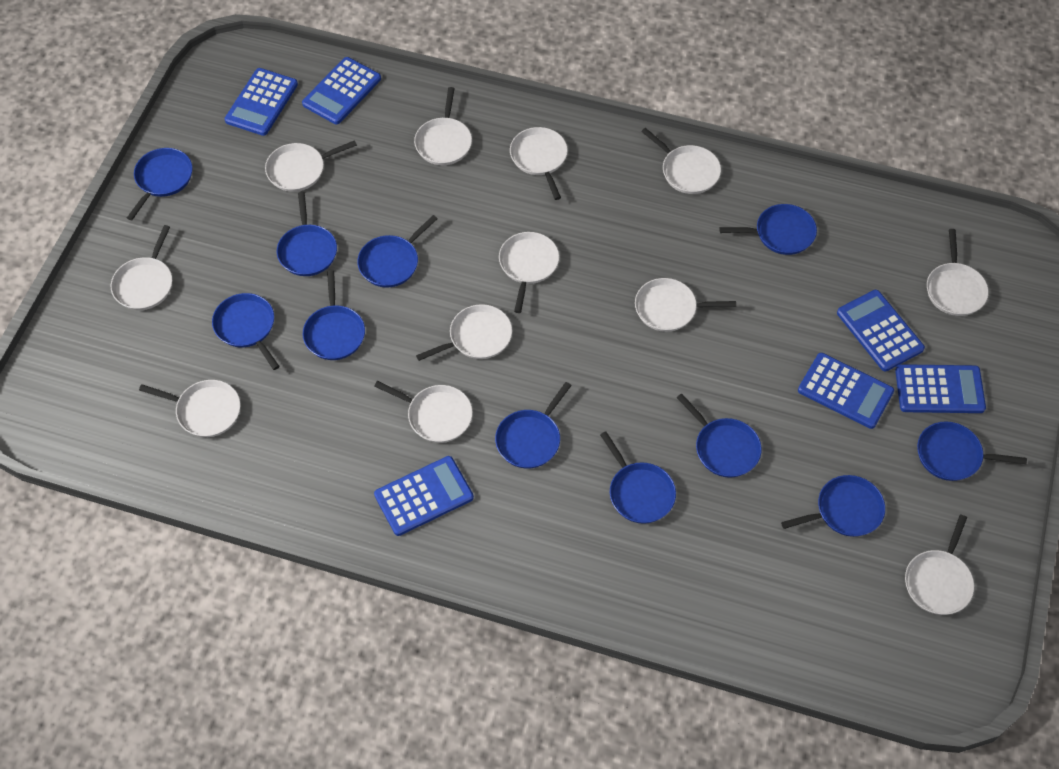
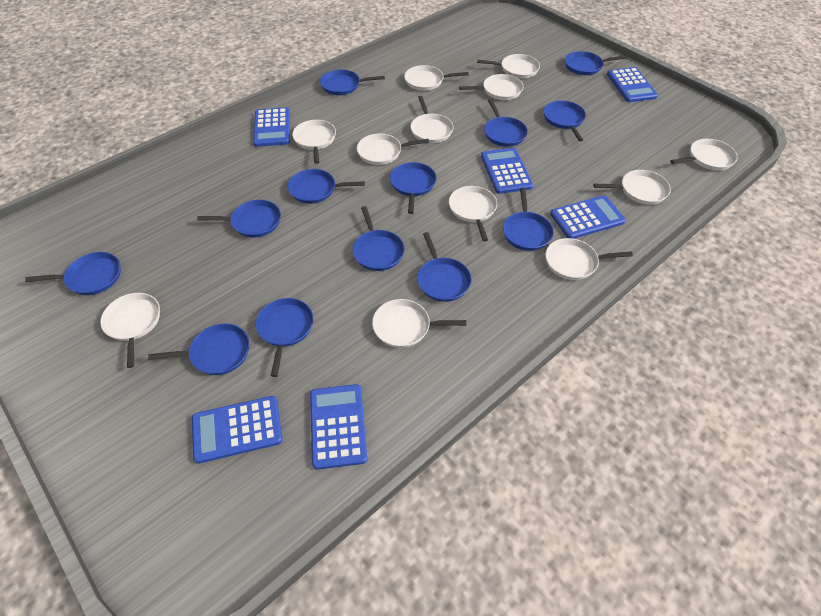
blue pan: 11 -> 13

